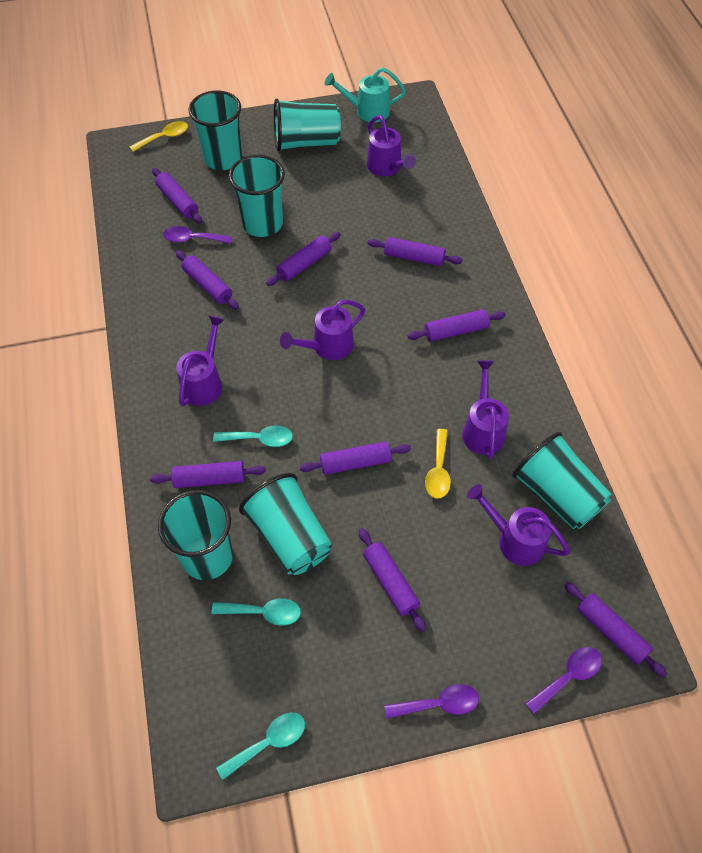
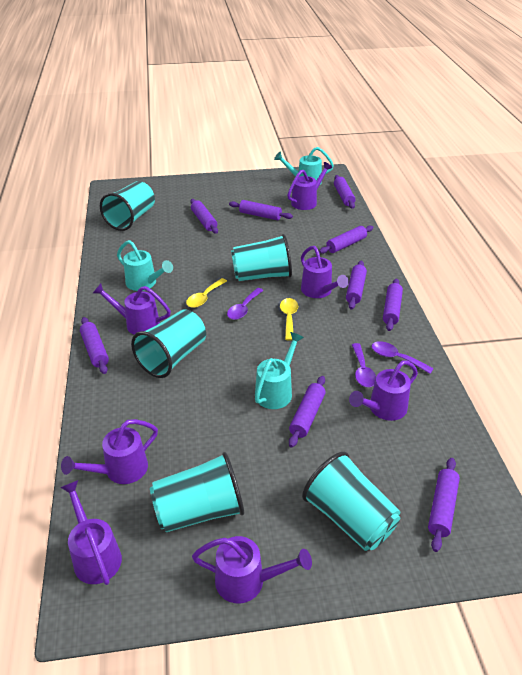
purple watering can: 5 -> 7
turquoise cup: 6 -> 5
turquoise spoon: 3 -> 0
turquoise watering can: 1 -> 3

